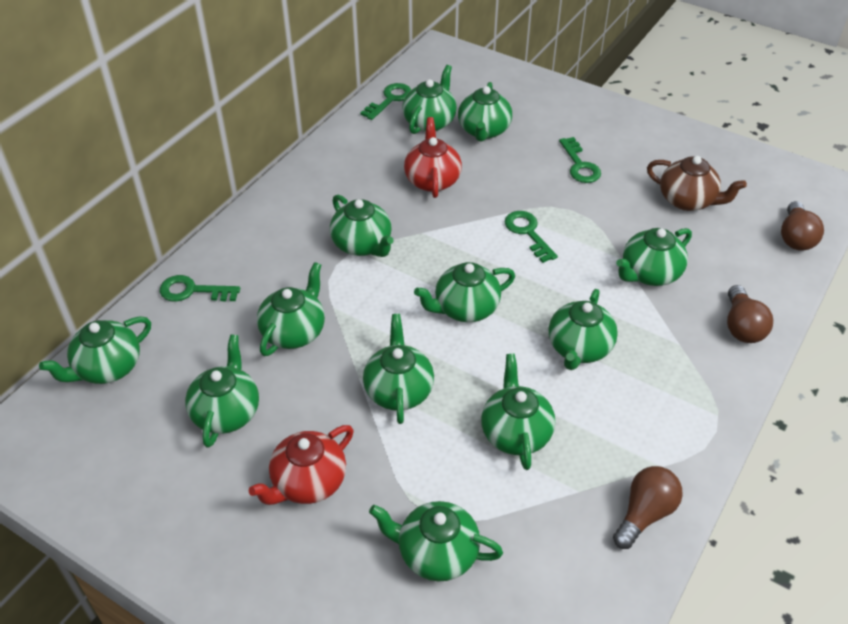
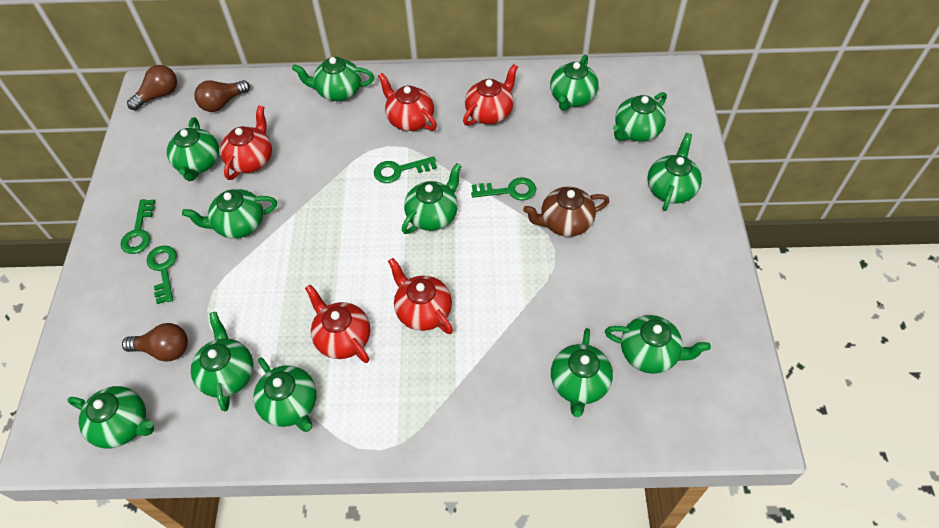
red teapot: 2 -> 5

